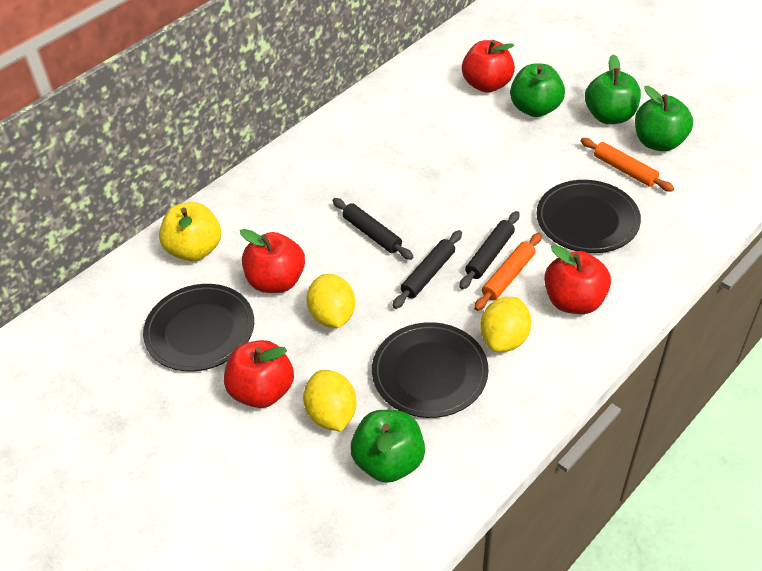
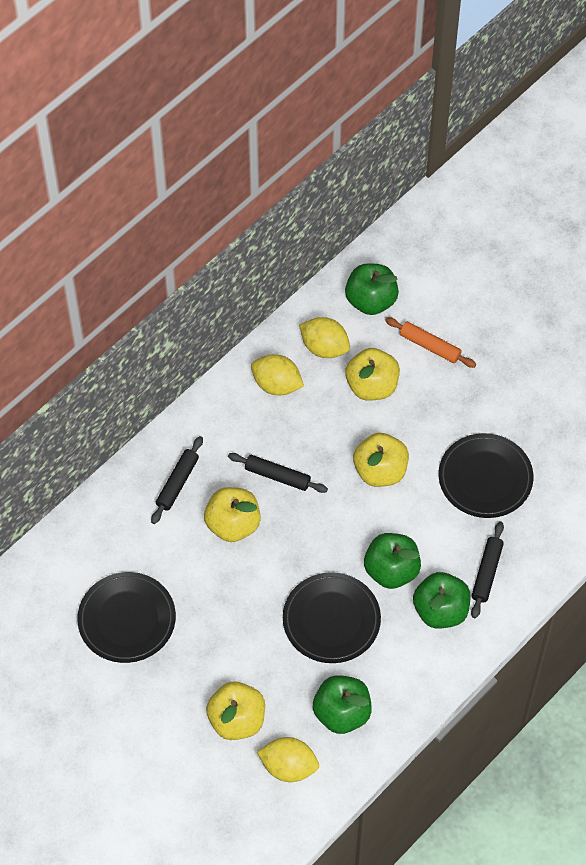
orange rolling pin: 2 -> 1
red apple: 4 -> 0
yellow apple: 1 -> 4

